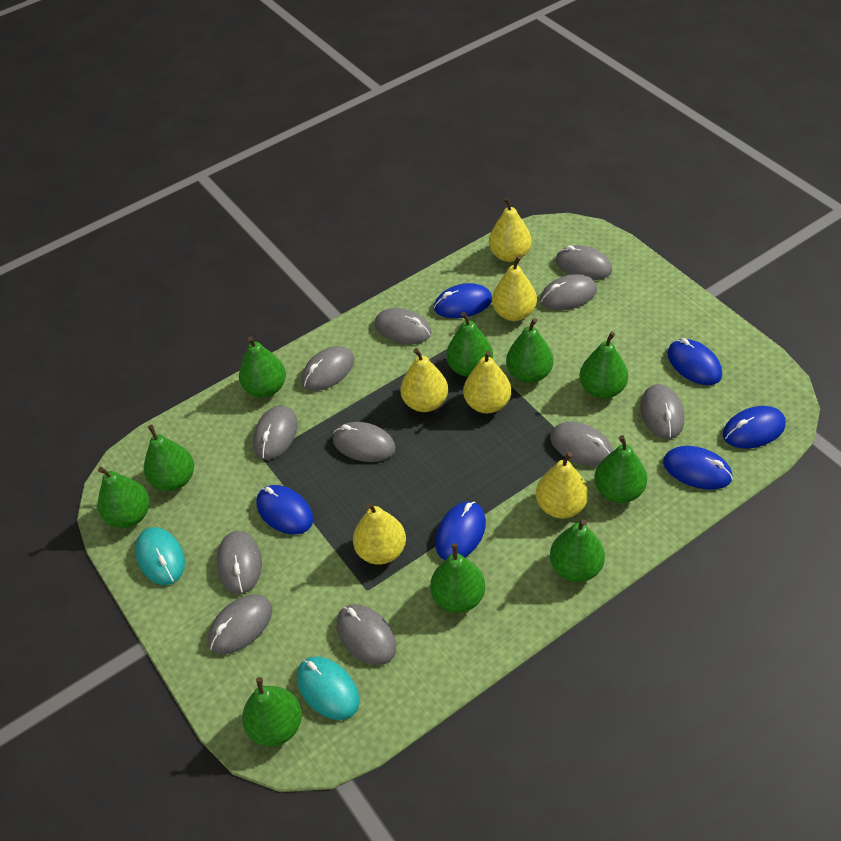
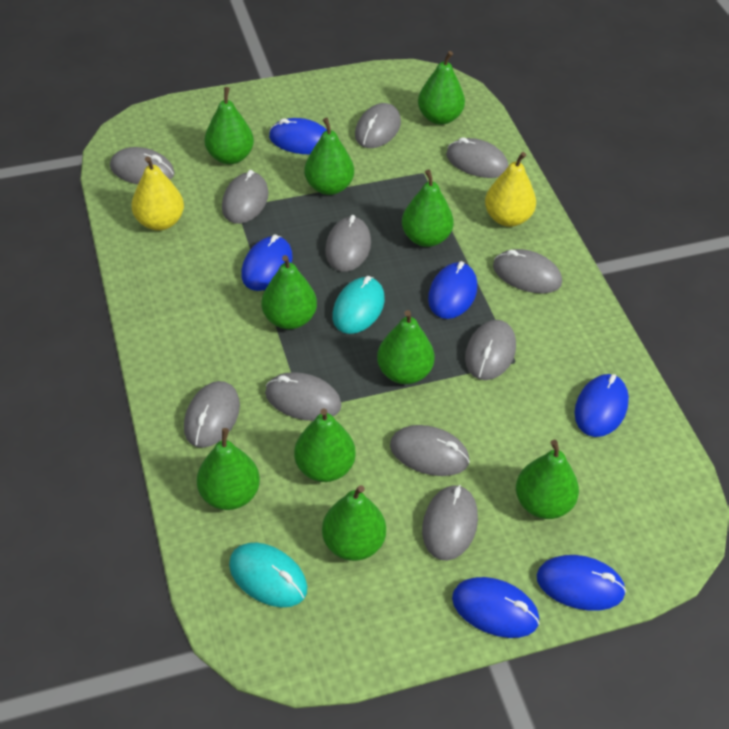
yellow pear: 6 -> 2

